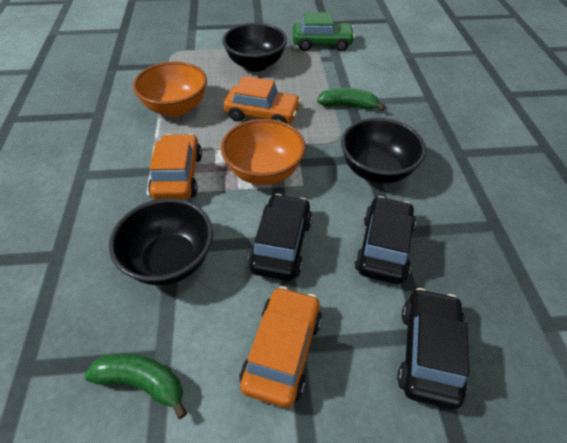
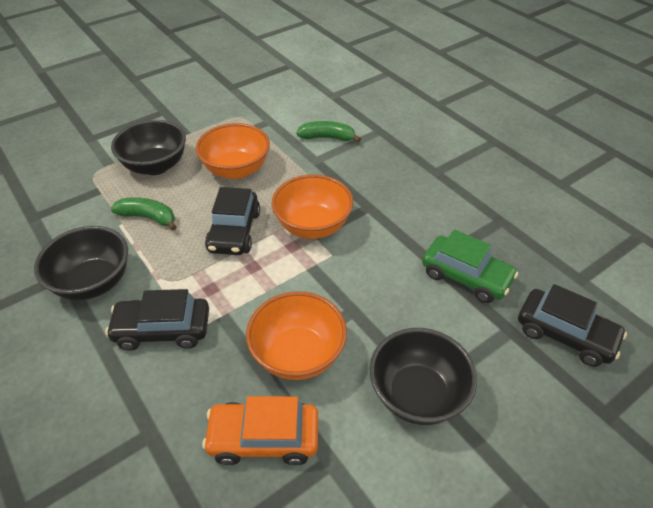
orange bowl: 2 -> 3
orange car: 3 -> 1

